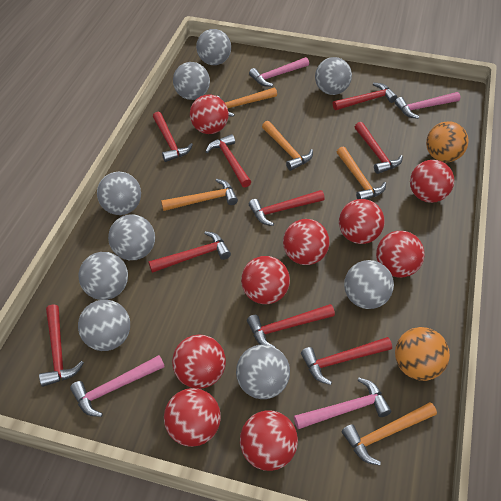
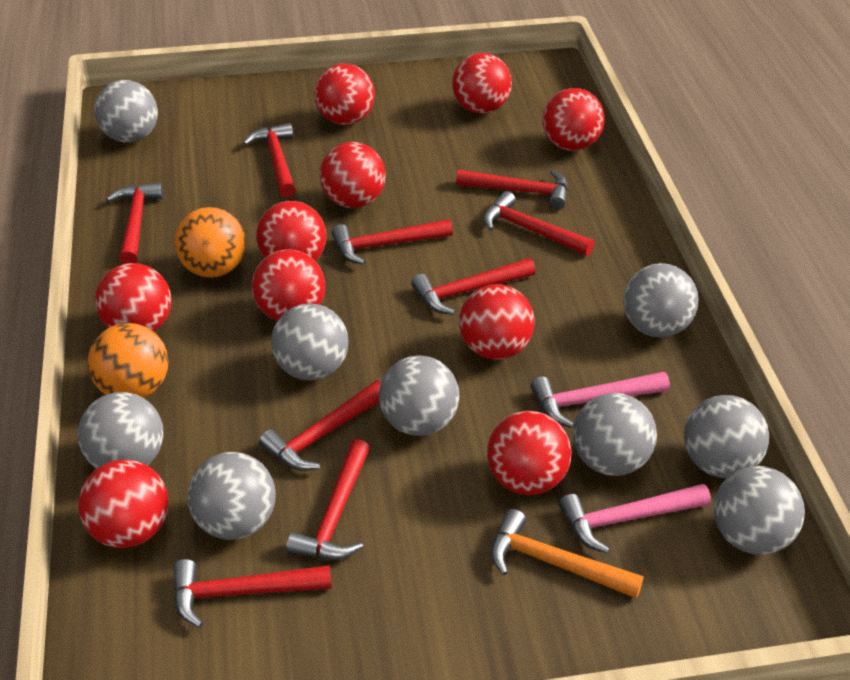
orange hammer: 5 -> 1
pink hammer: 4 -> 2
red ball: 9 -> 10

